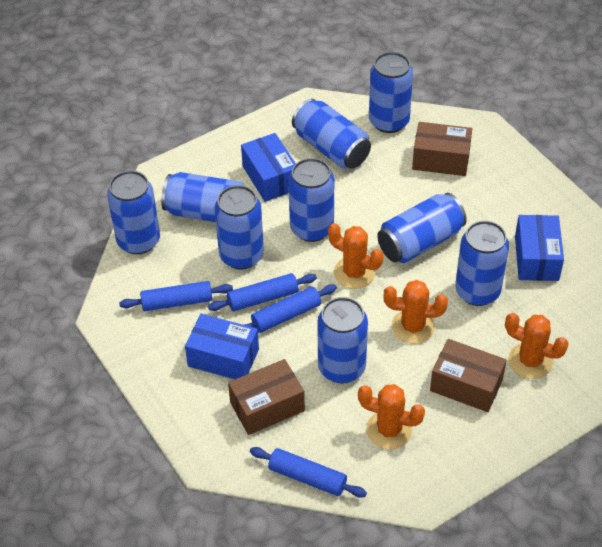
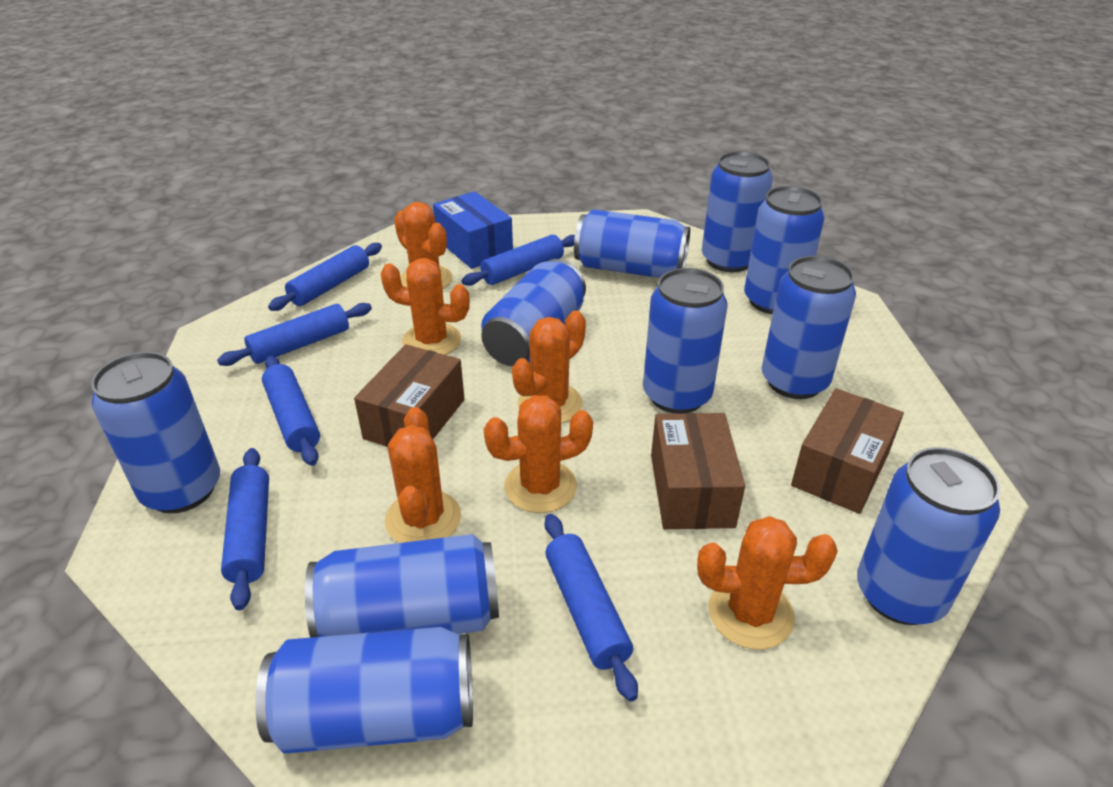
blue box: 3 -> 1
blue can: 9 -> 10
blue rolling pin: 4 -> 6
orange cactus: 4 -> 6

